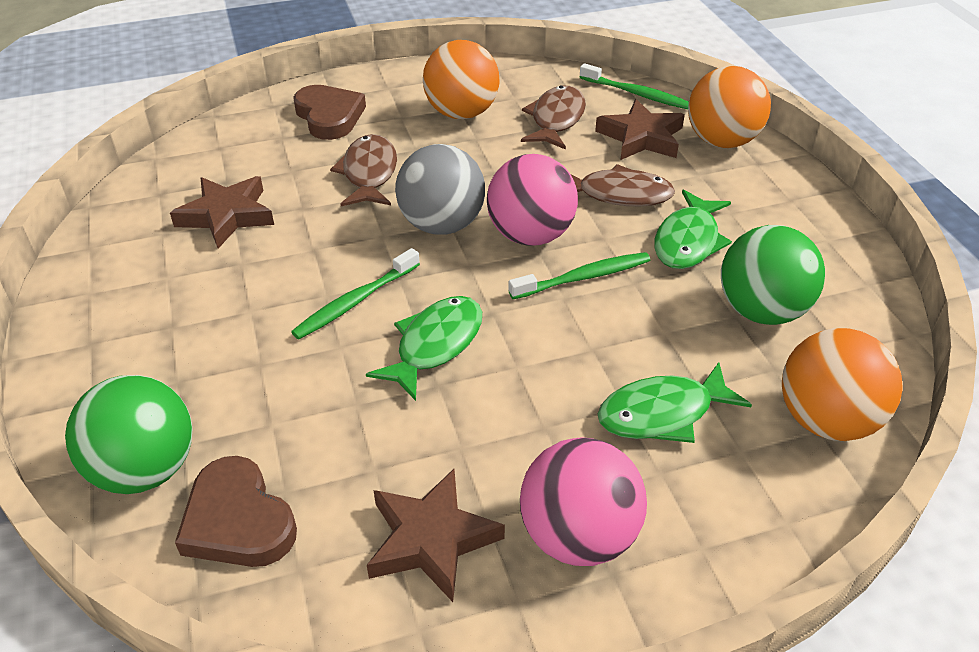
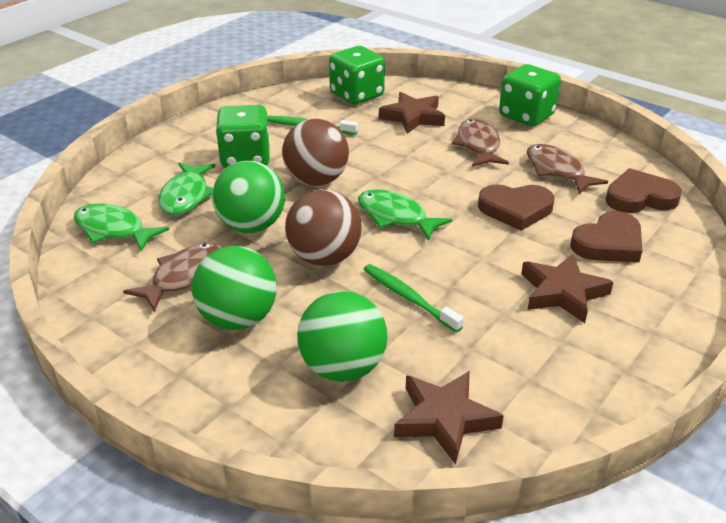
brown ball: 0 -> 2
brown heart: 2 -> 3
green ball: 2 -> 3
green dice: 0 -> 3
green toothbrush: 3 -> 2
grey ball: 1 -> 0
orange ball: 3 -> 0
pink ball: 2 -> 0

